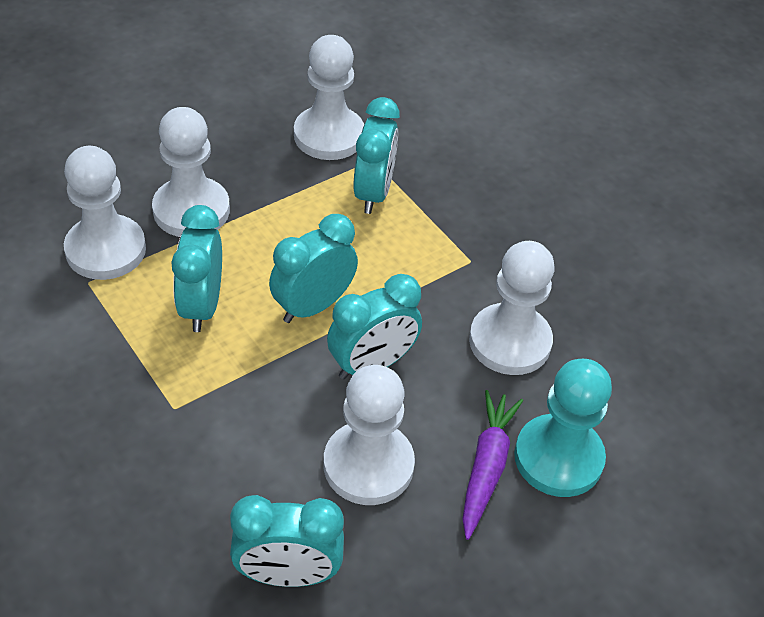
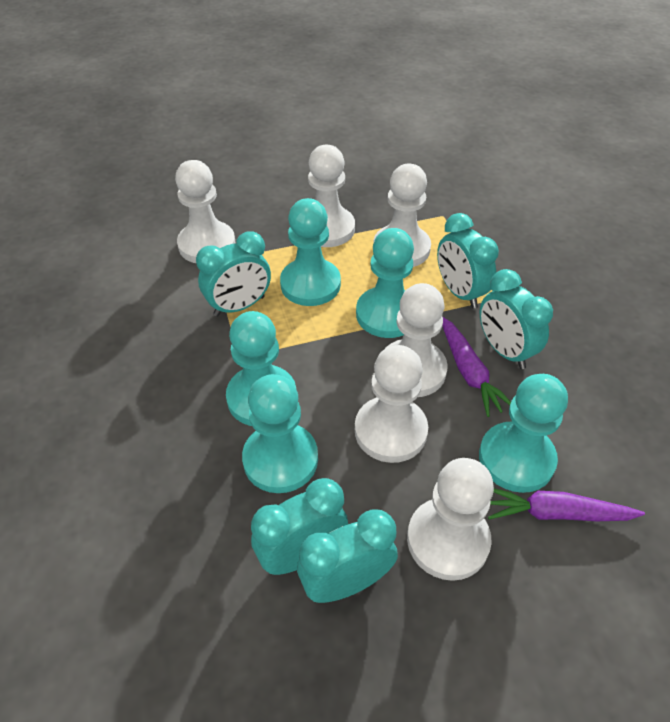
purple carrot: 1 -> 2
turquoise pawn: 1 -> 5
white pawn: 5 -> 6

